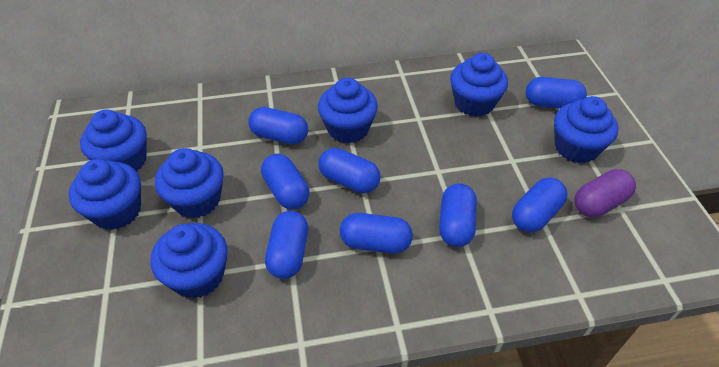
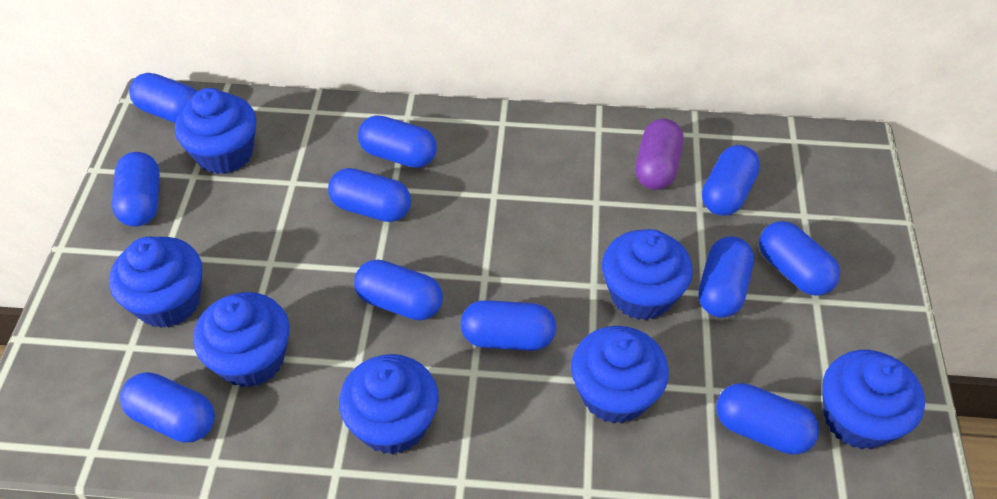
blue capsule: 8 -> 11

